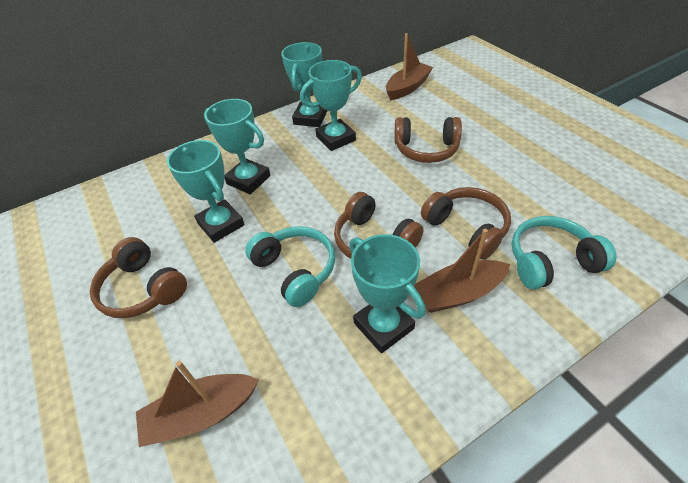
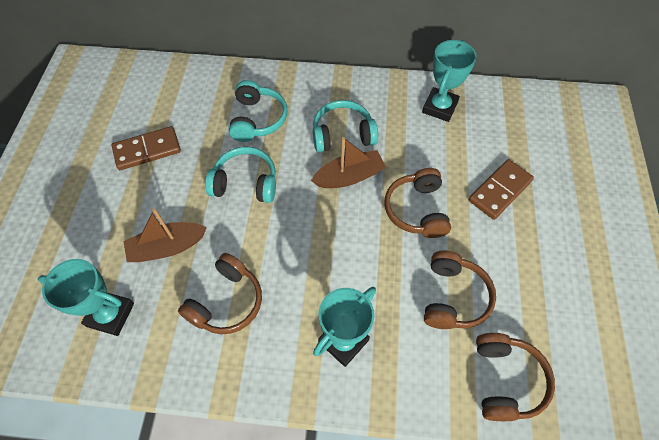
brown boat: 3 -> 2
brown domino: 0 -> 2
turquoise headphones: 2 -> 3
turquoise trophy: 5 -> 3

